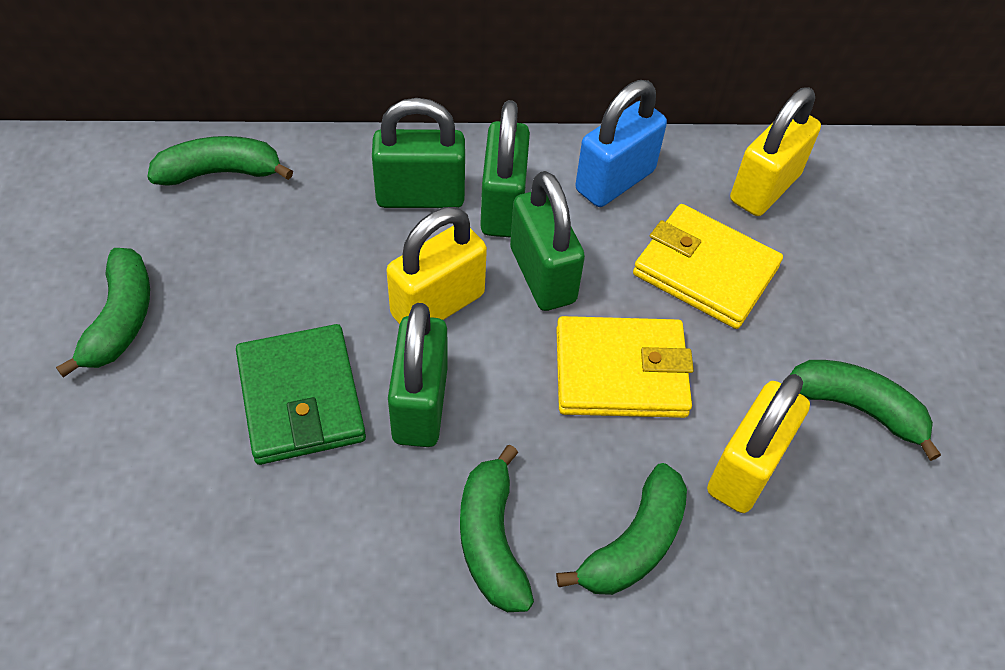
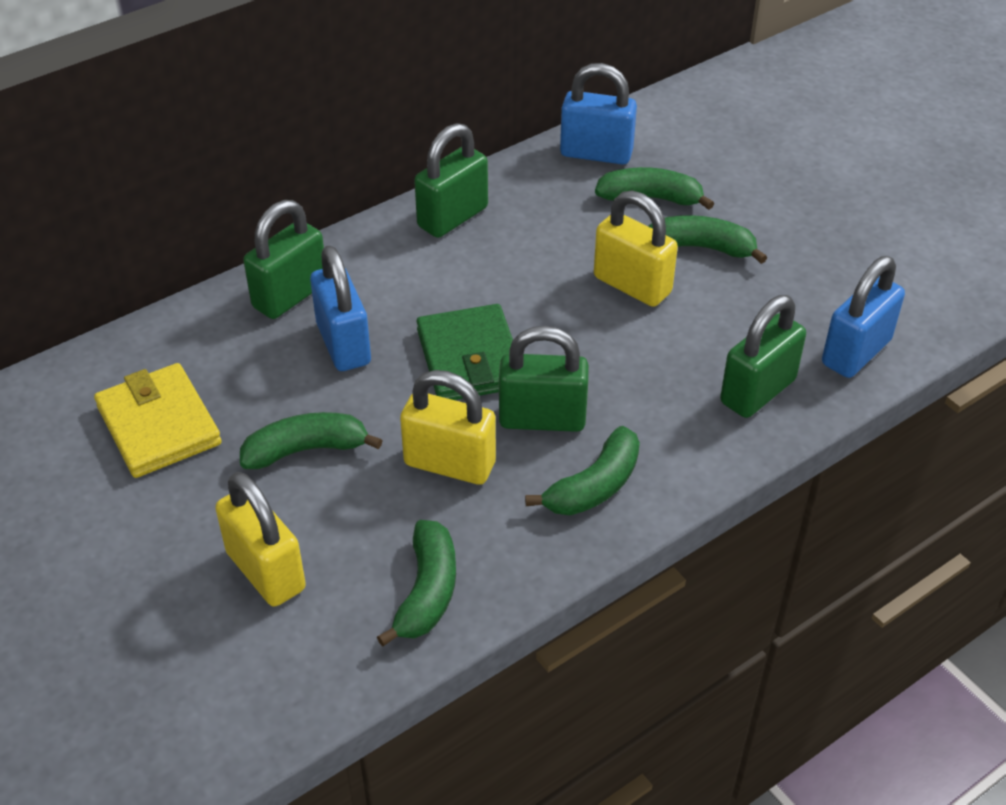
blue padlock: 1 -> 3
yellow wallet: 2 -> 1

